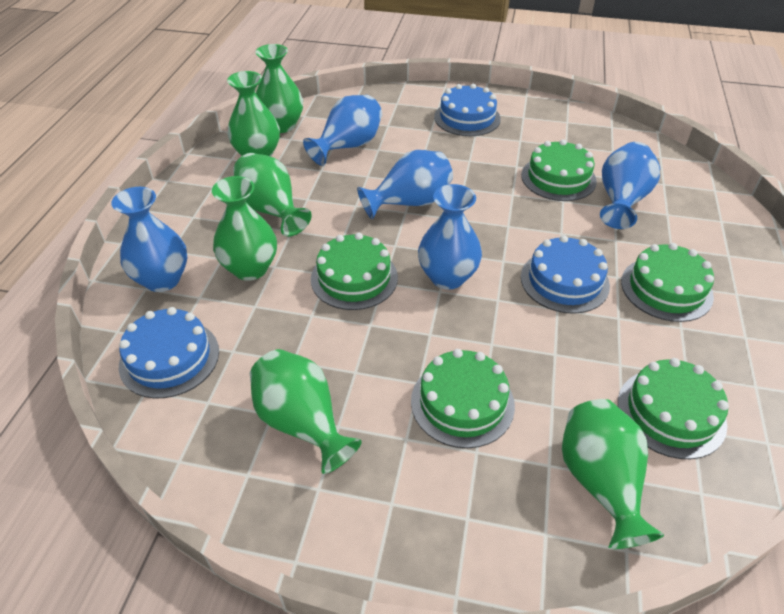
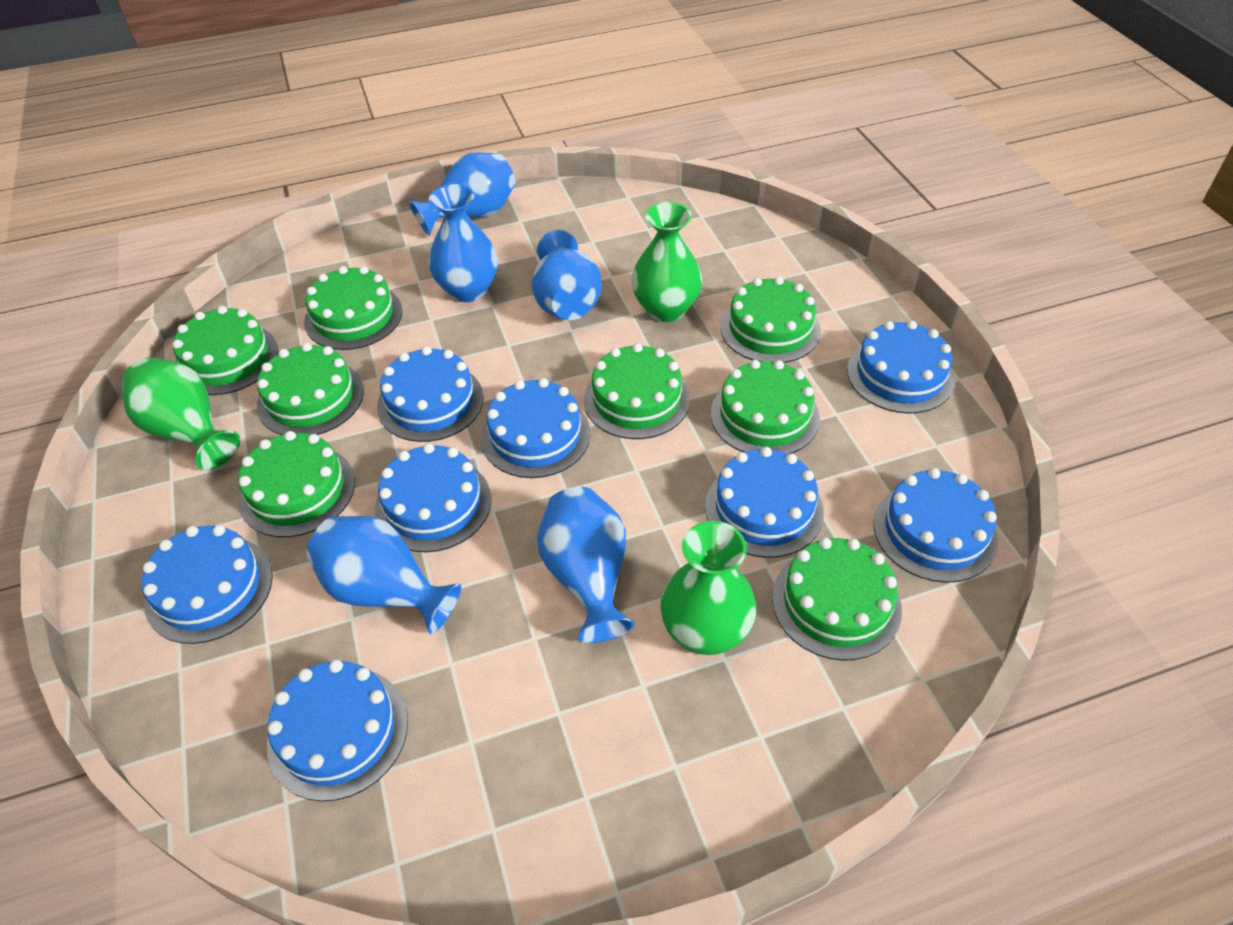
blue cake: 3 -> 8
green cake: 5 -> 8
green vase: 6 -> 3

